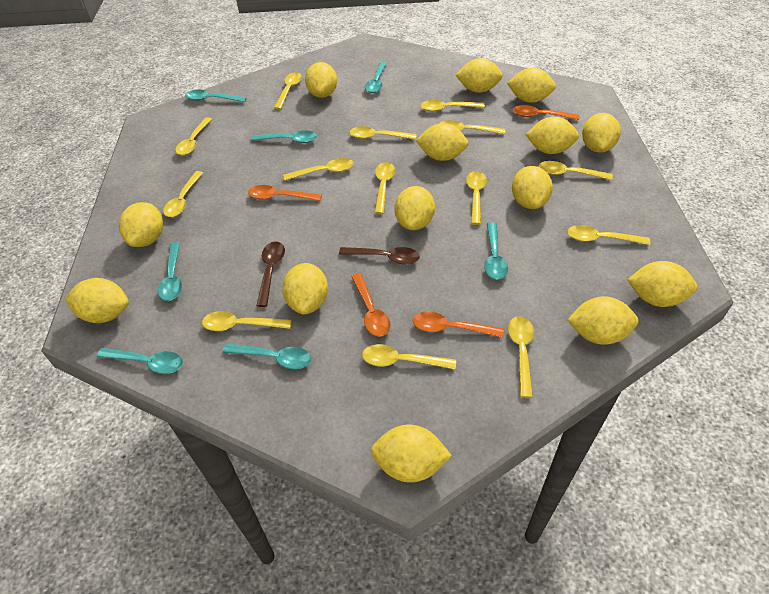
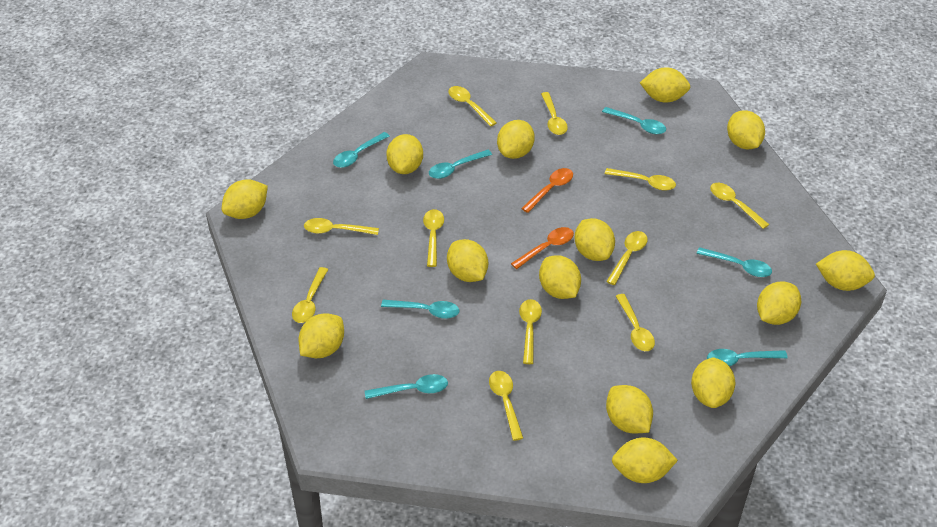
brown spoon: 2 -> 0
orange spoon: 4 -> 2
yellow spoon: 14 -> 11

